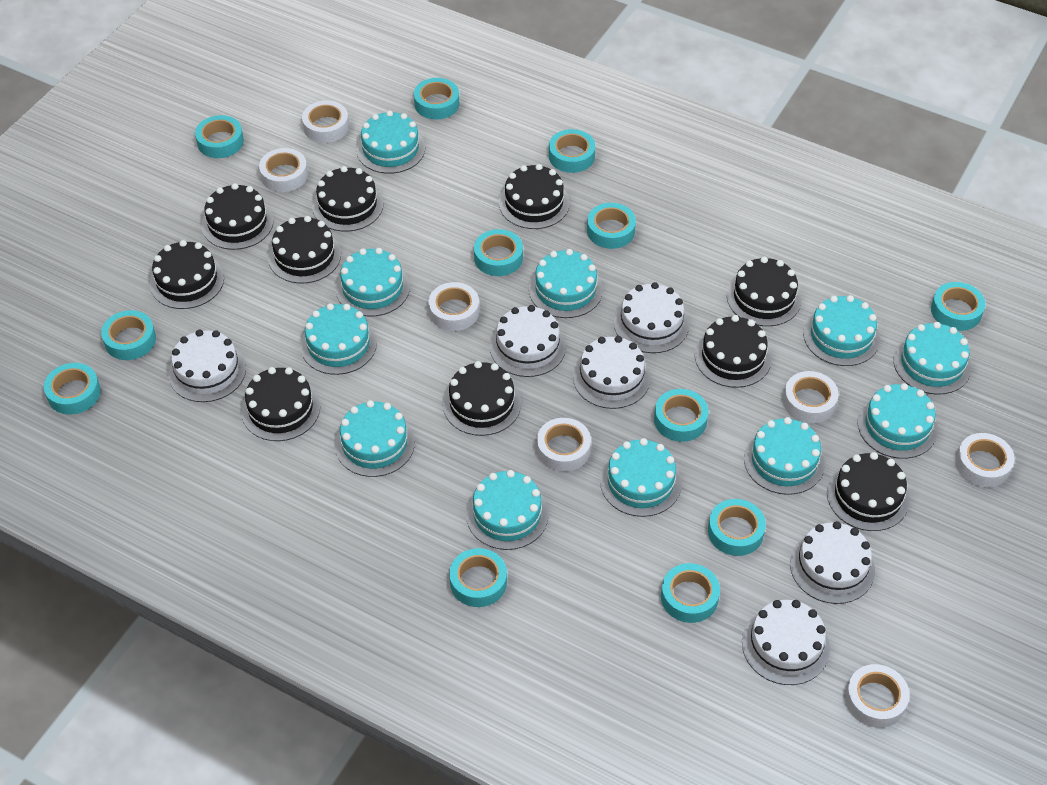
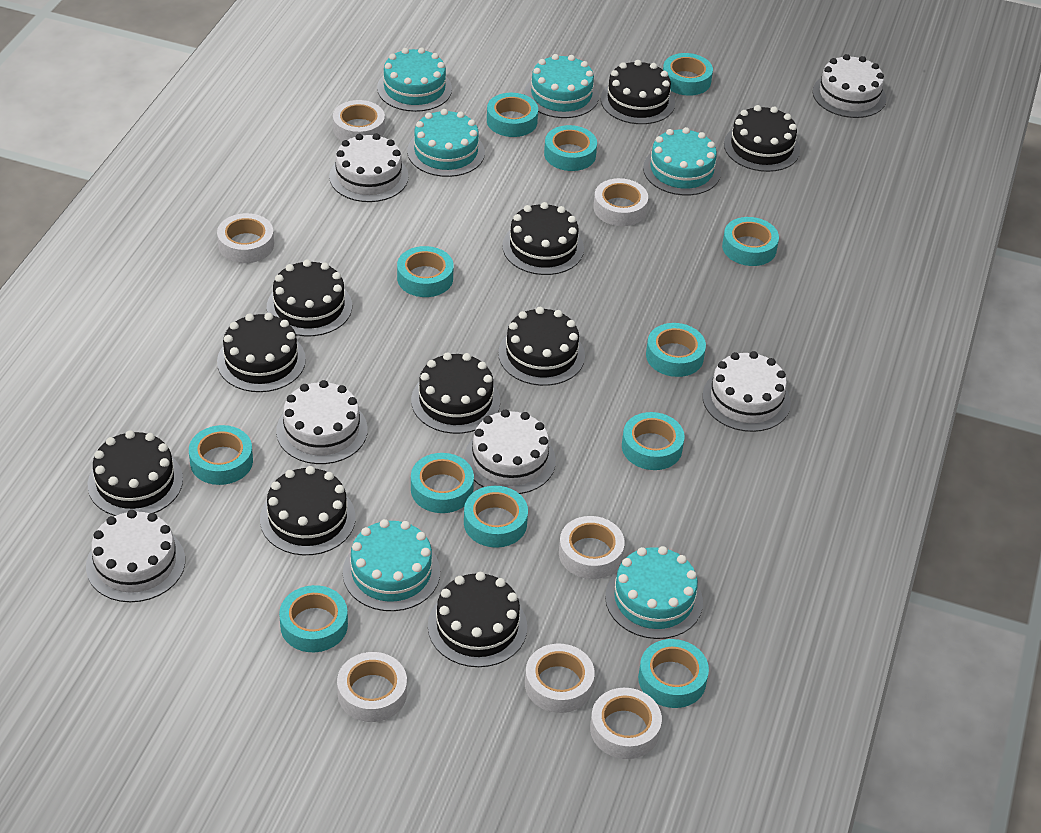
turquoise cake: 11 -> 6

